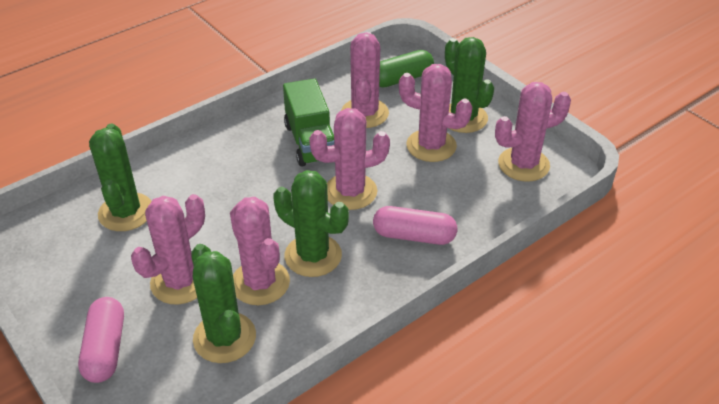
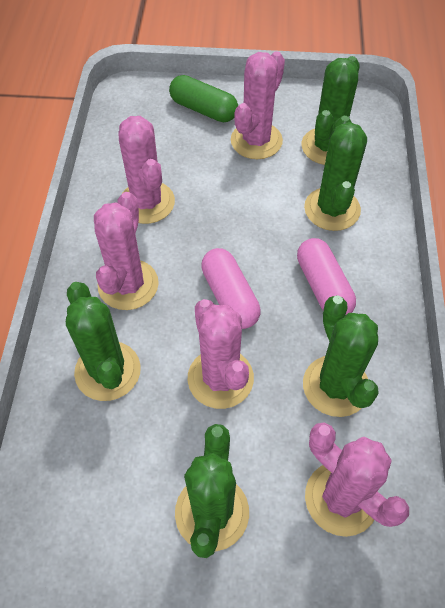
green cactus: 4 -> 5
green truck: 1 -> 0
pink cactus: 6 -> 5

